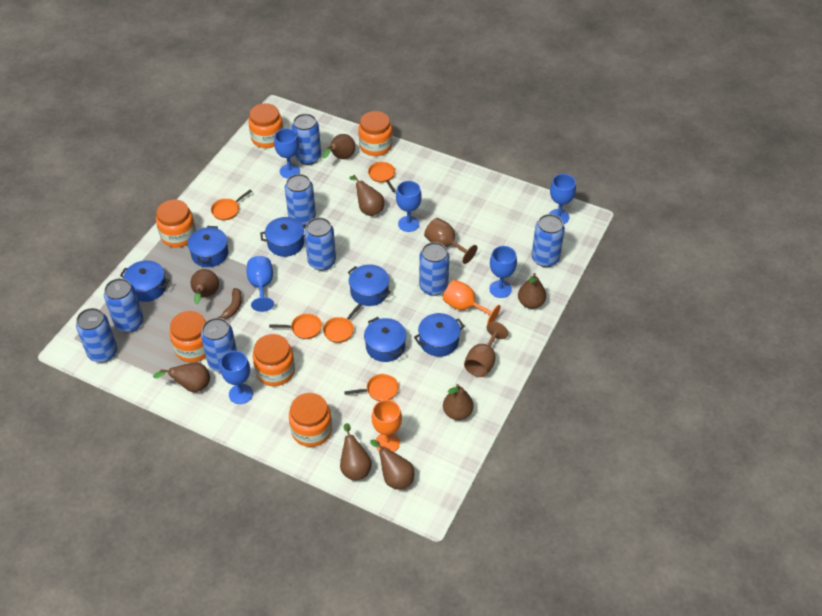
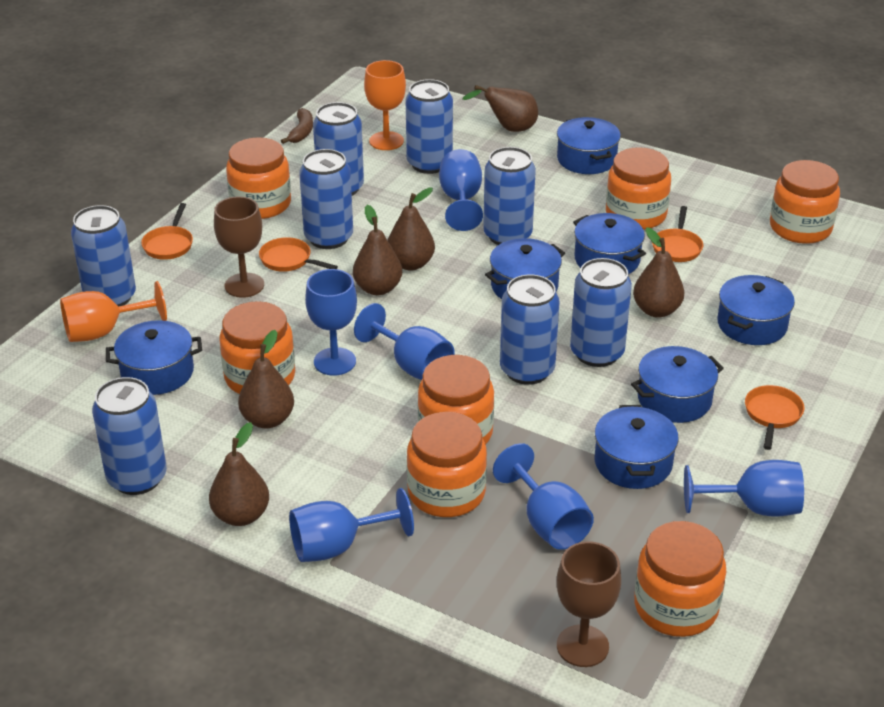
blue pot: 6 -> 7
brown pear: 8 -> 6
orange jar: 6 -> 7
orange pan: 5 -> 4

